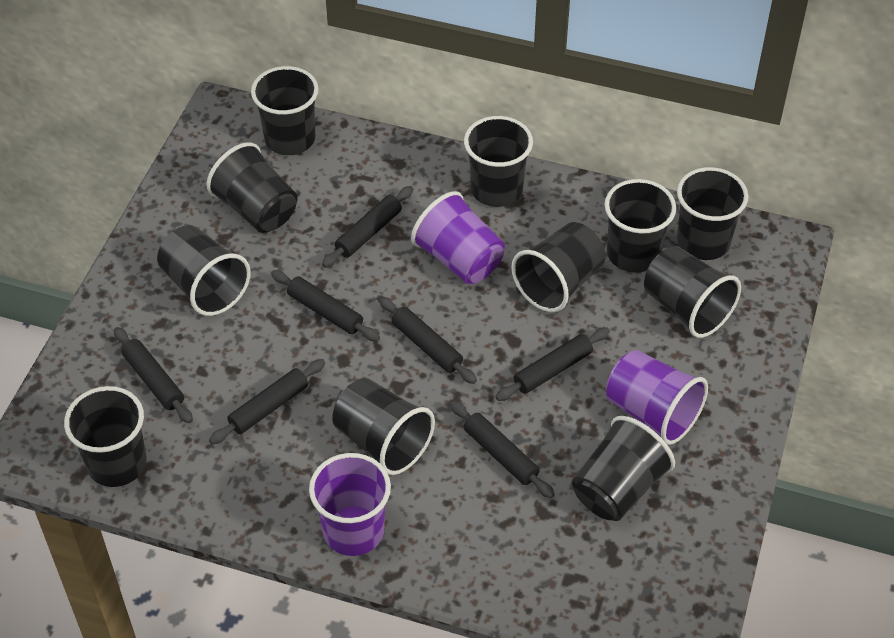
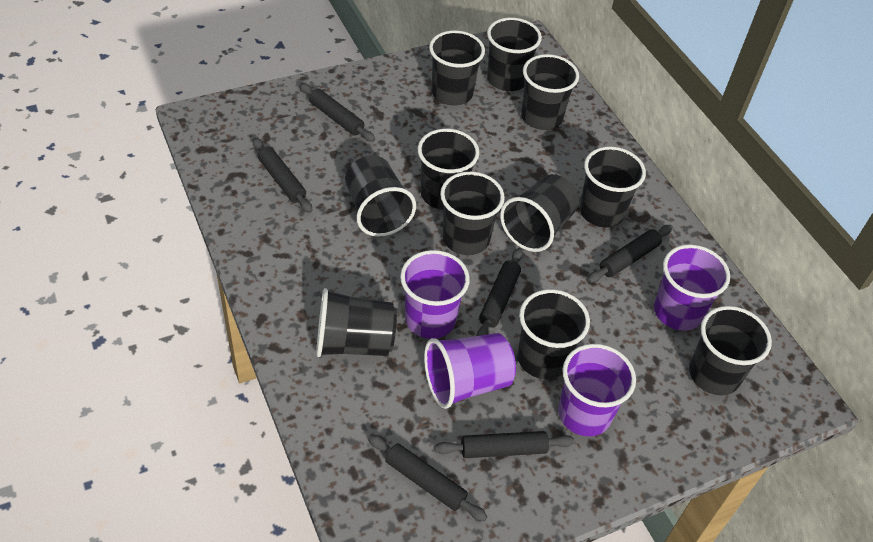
black rolling pin: 7 -> 6
purple cup: 3 -> 4

